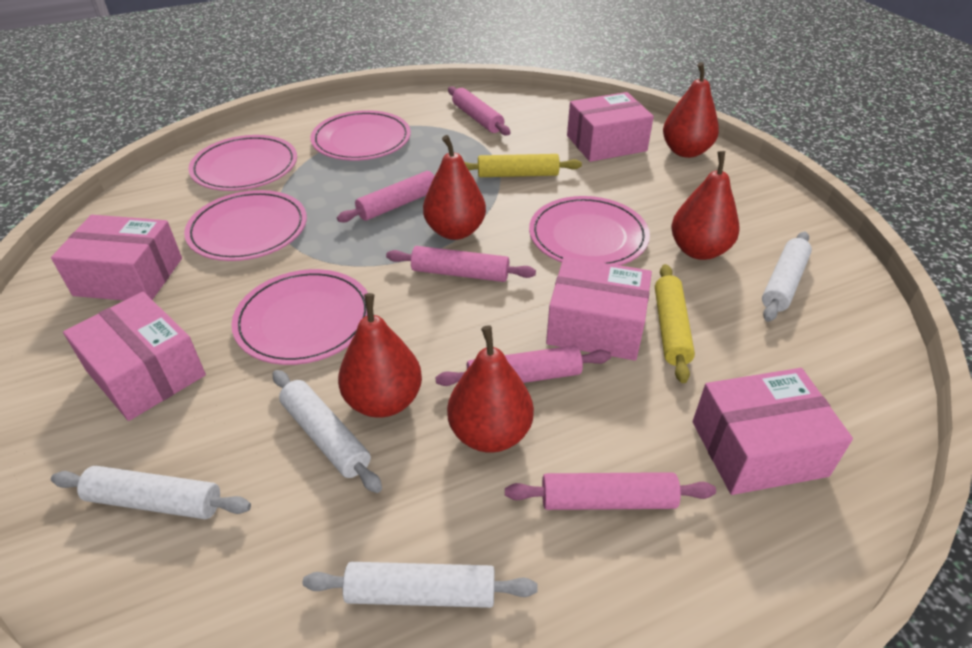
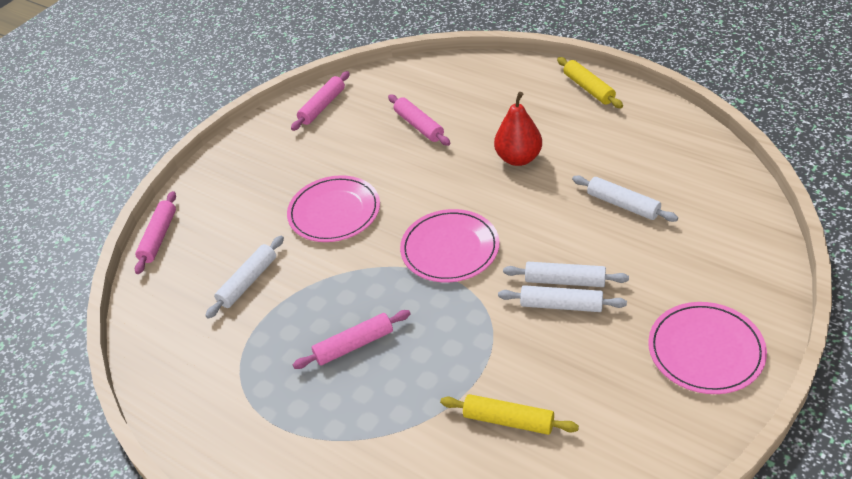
pink box: 5 -> 0
pink plate: 5 -> 3
pink rolling pin: 5 -> 4
red pear: 5 -> 1

